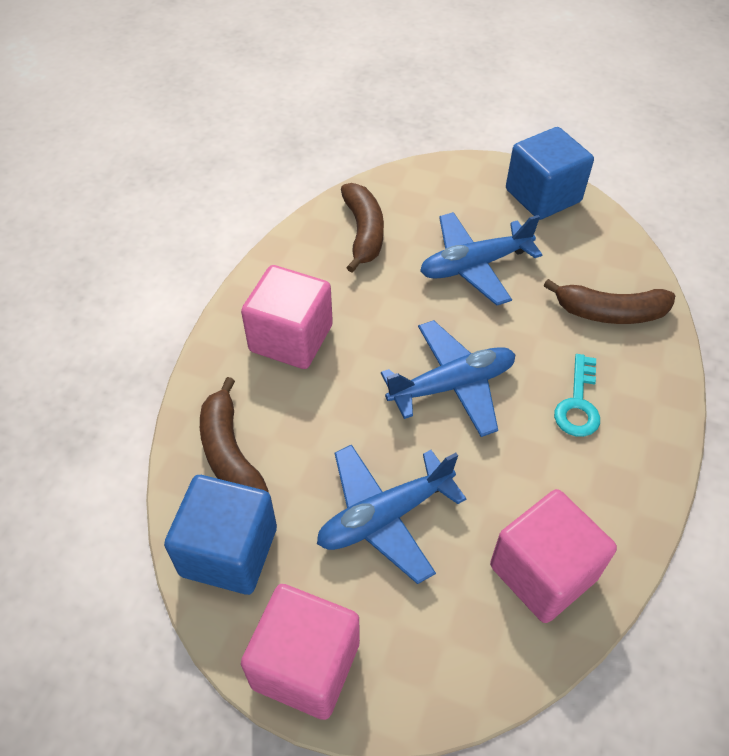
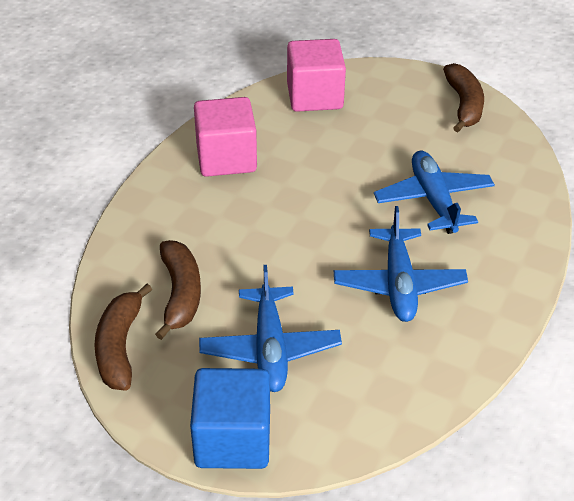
blue cube: 2 -> 1
pink cube: 3 -> 2
turquoise key: 1 -> 0

